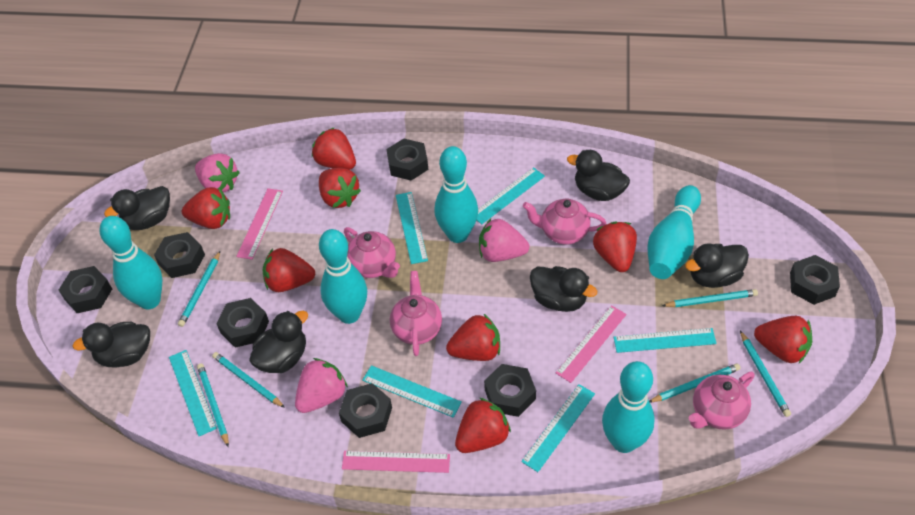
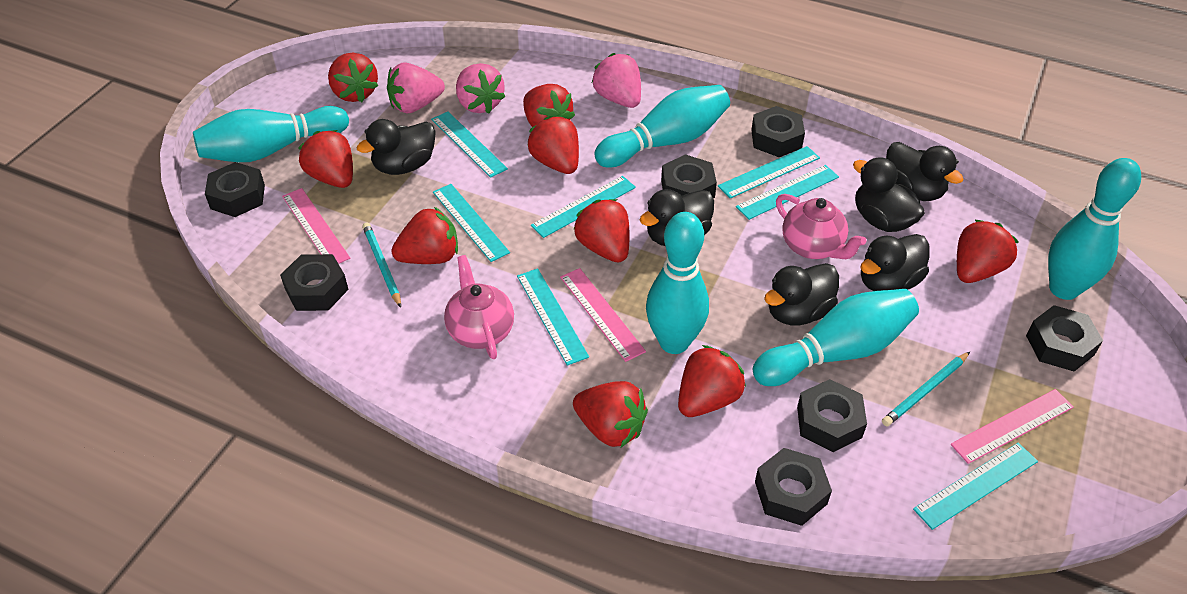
pink teapot: 4 -> 2
red strawberry: 8 -> 9
turquoise pencil: 6 -> 2
turquoise ruler: 6 -> 7

